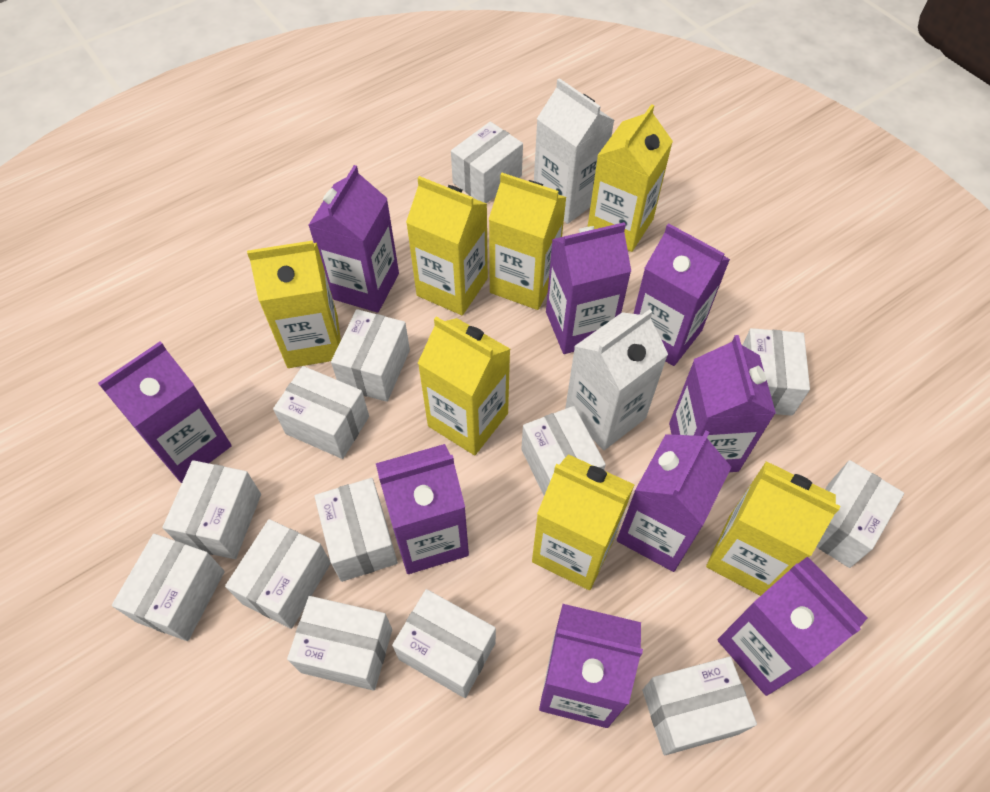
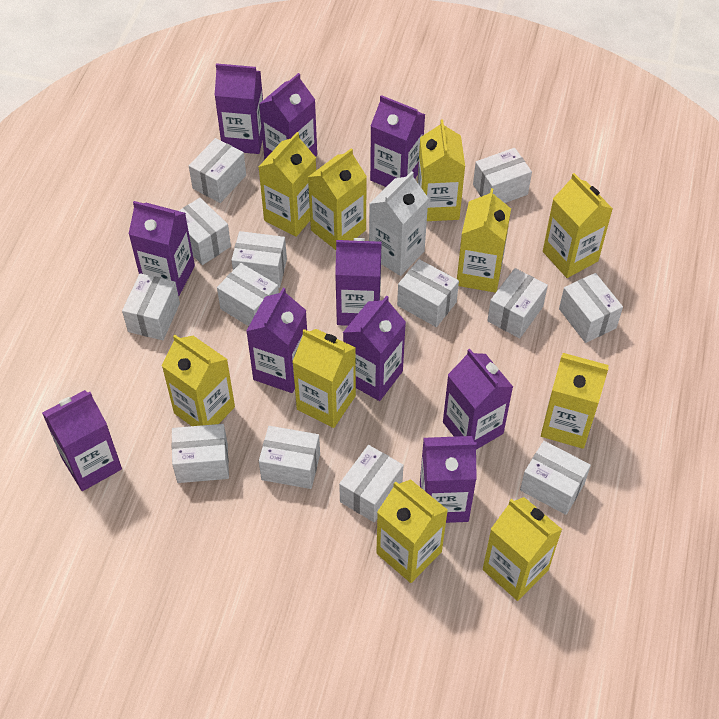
purple carton: 9 -> 10
white carton: 2 -> 1
yellow carton: 7 -> 10

